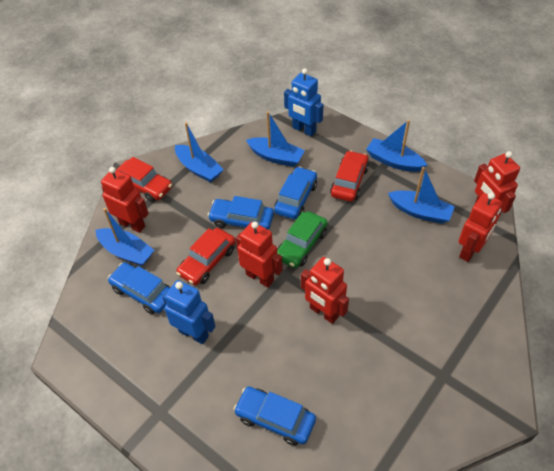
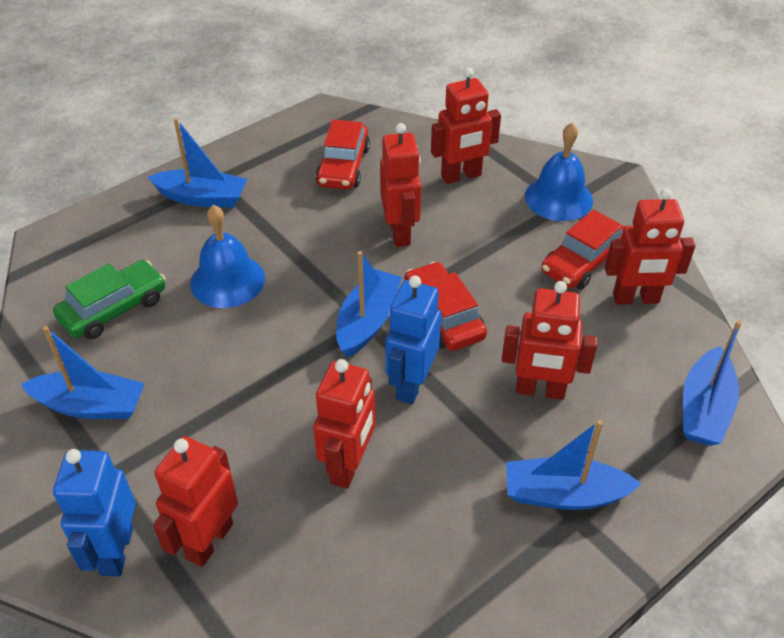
blue bell: 0 -> 2
blue car: 4 -> 0
red robot: 5 -> 6

